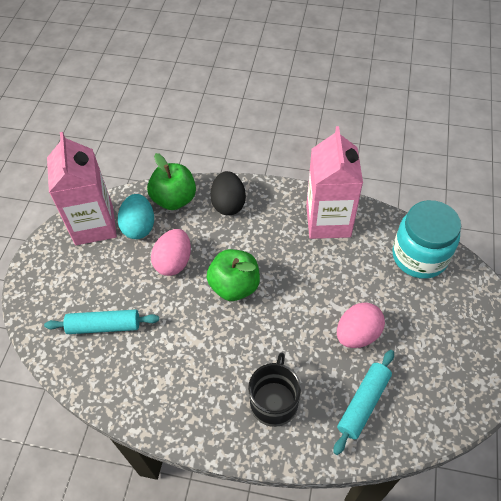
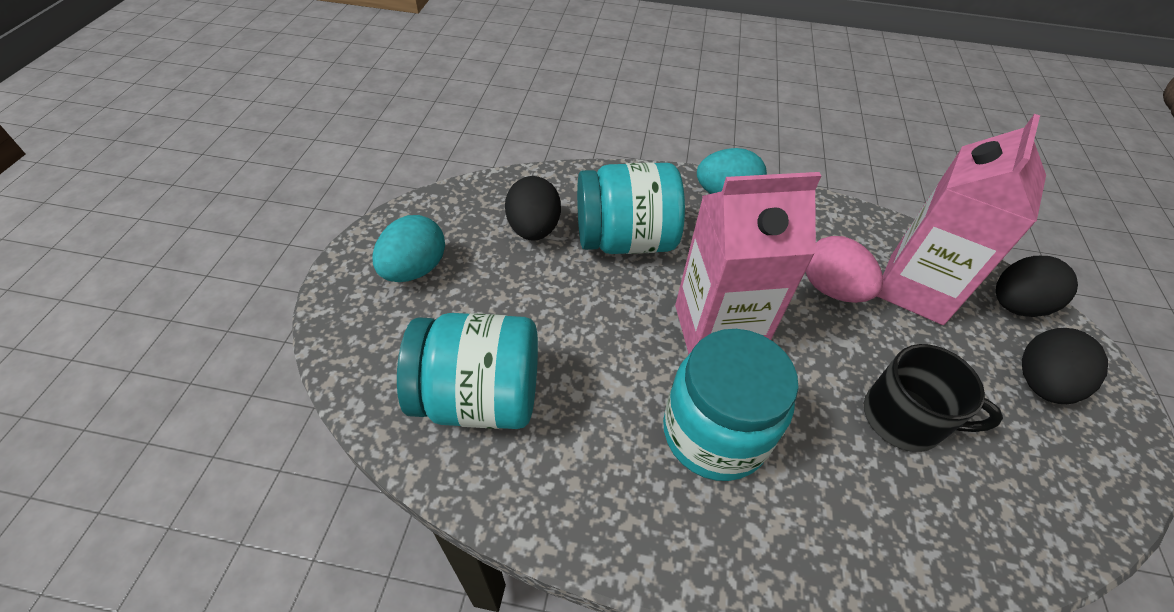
black egg: 1 -> 3
green apple: 2 -> 0
pink egg: 2 -> 1
turquoise egg: 1 -> 2
turquoise jar: 1 -> 3
turquoise rolling pin: 2 -> 0

